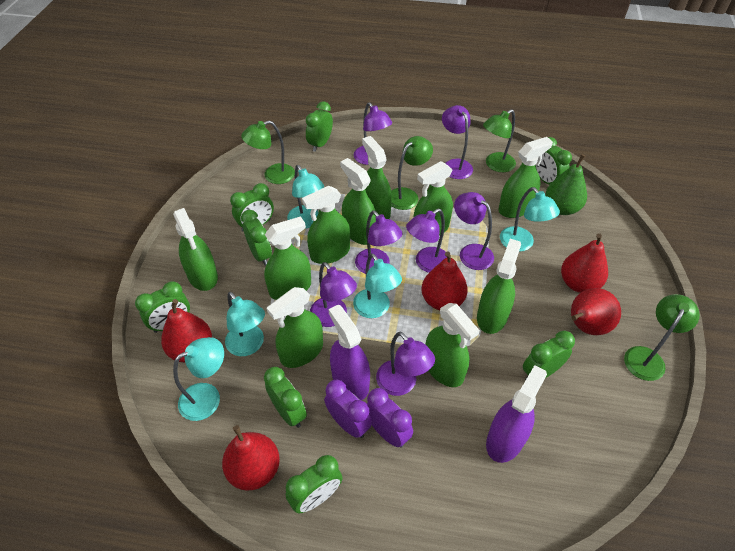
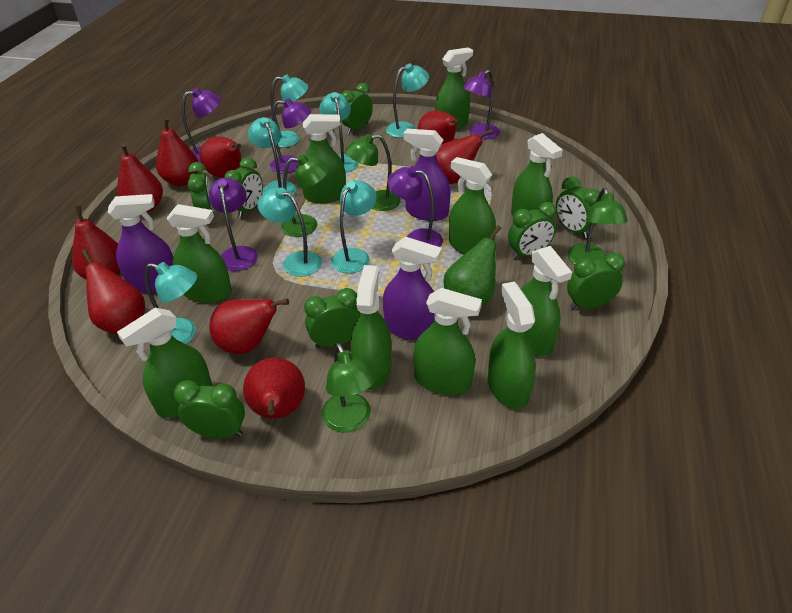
purple clock: 2 -> 0
purple lamp: 7 -> 5
purple spray bottle: 2 -> 3
red pear: 5 -> 9
turquoise lamp: 5 -> 7

